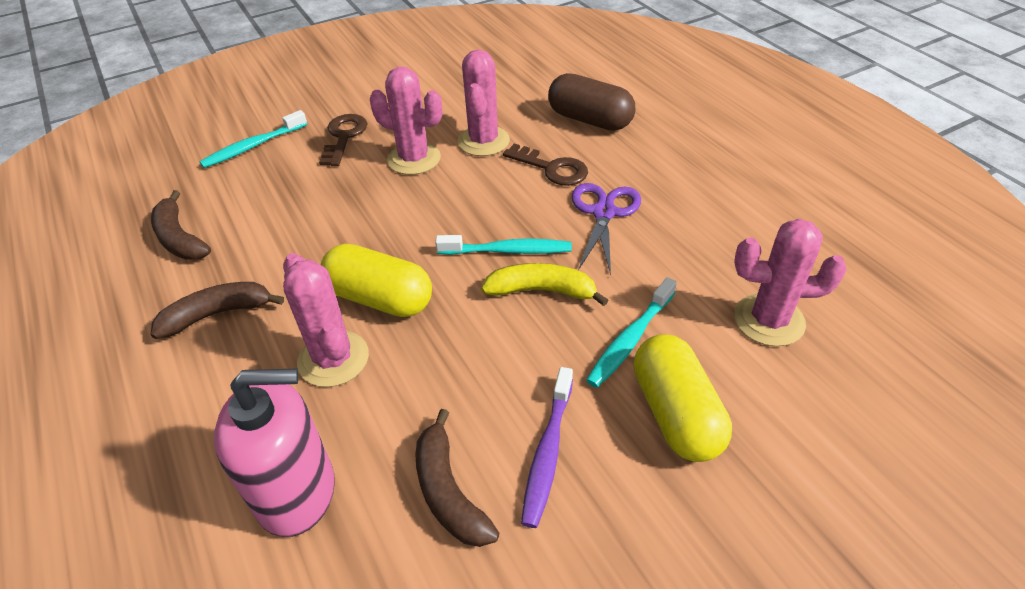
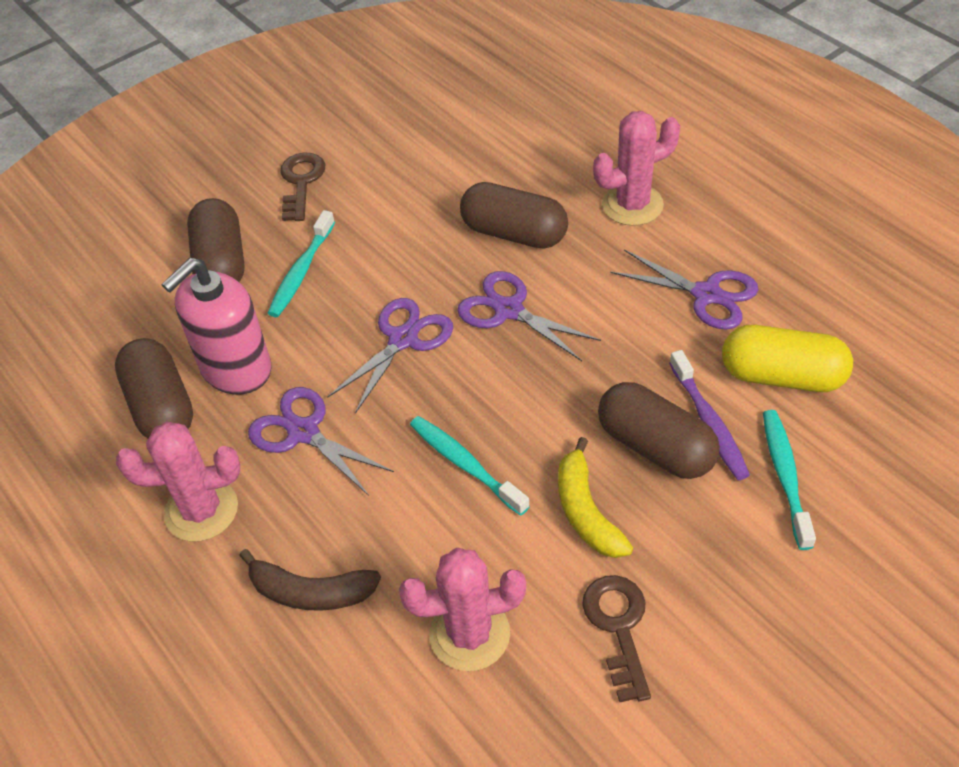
brown banana: 3 -> 1
brown capsule: 1 -> 4
pink cactus: 4 -> 3
purple scissors: 1 -> 4
yellow capsule: 2 -> 1

